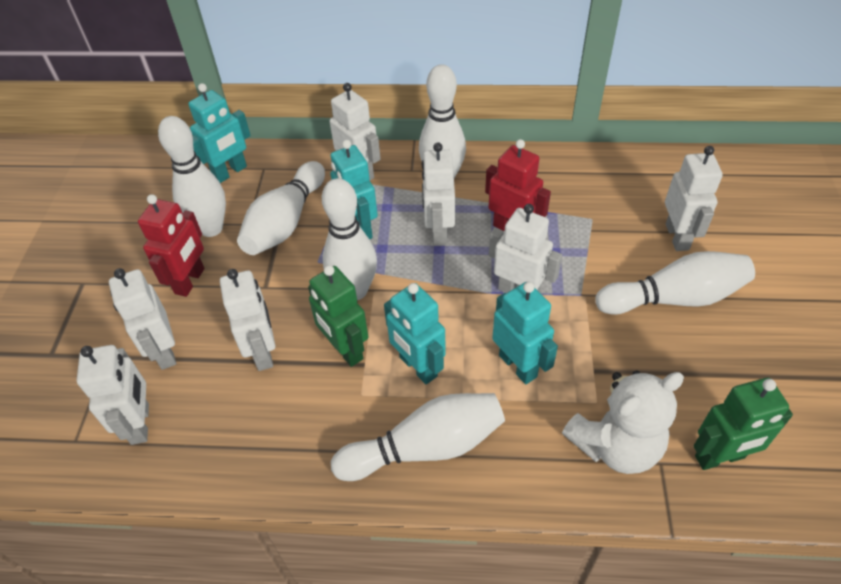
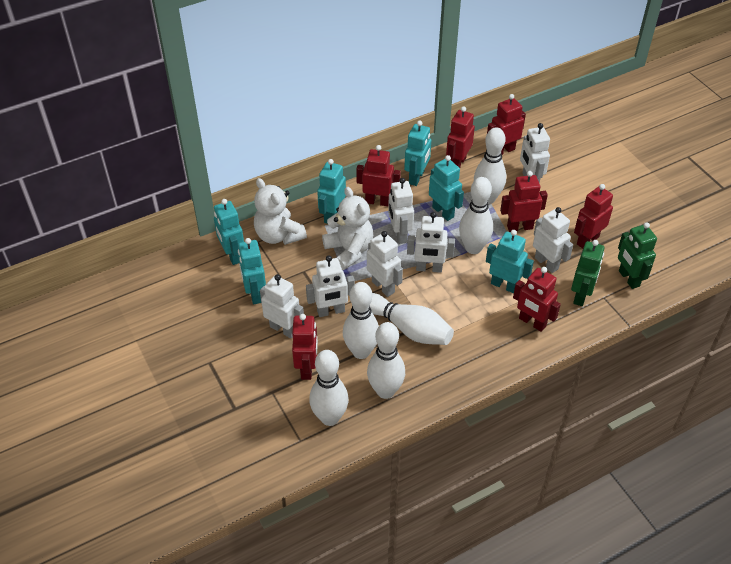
red robot: 2 -> 7
turquoise robot: 4 -> 6
white teddy bear: 1 -> 2

